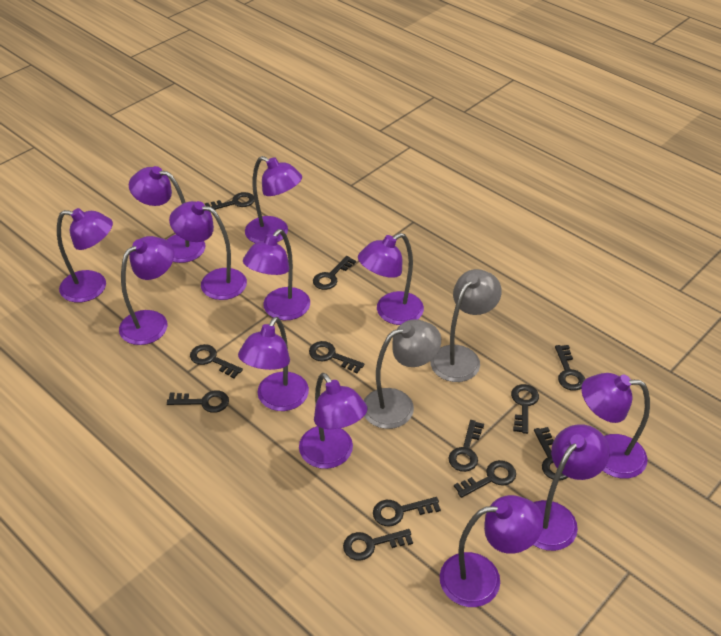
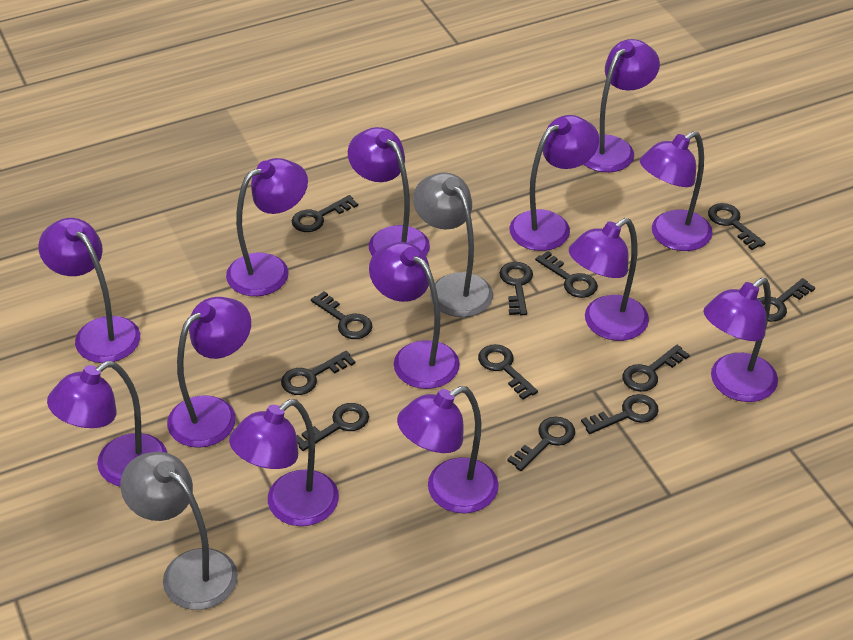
purple lamp: 12 -> 13

